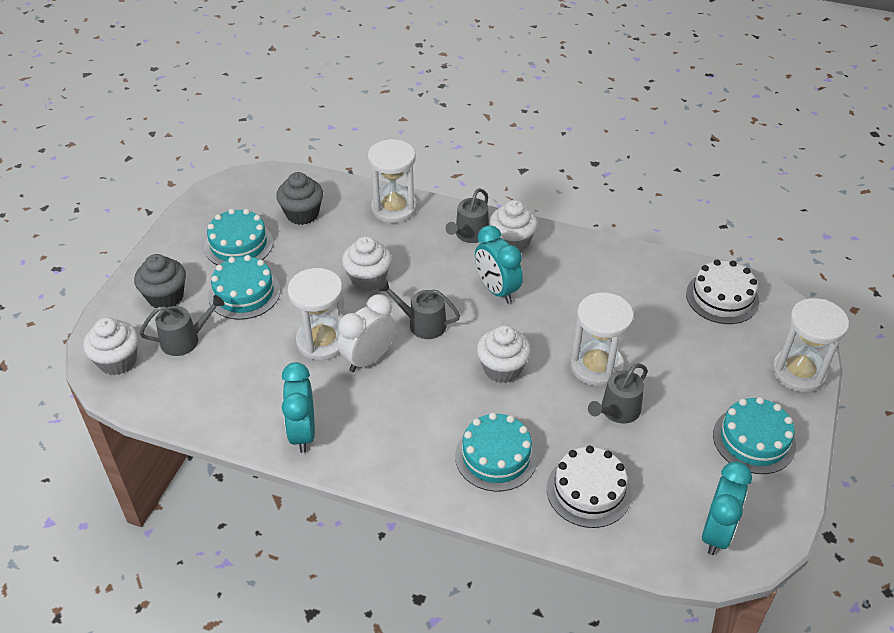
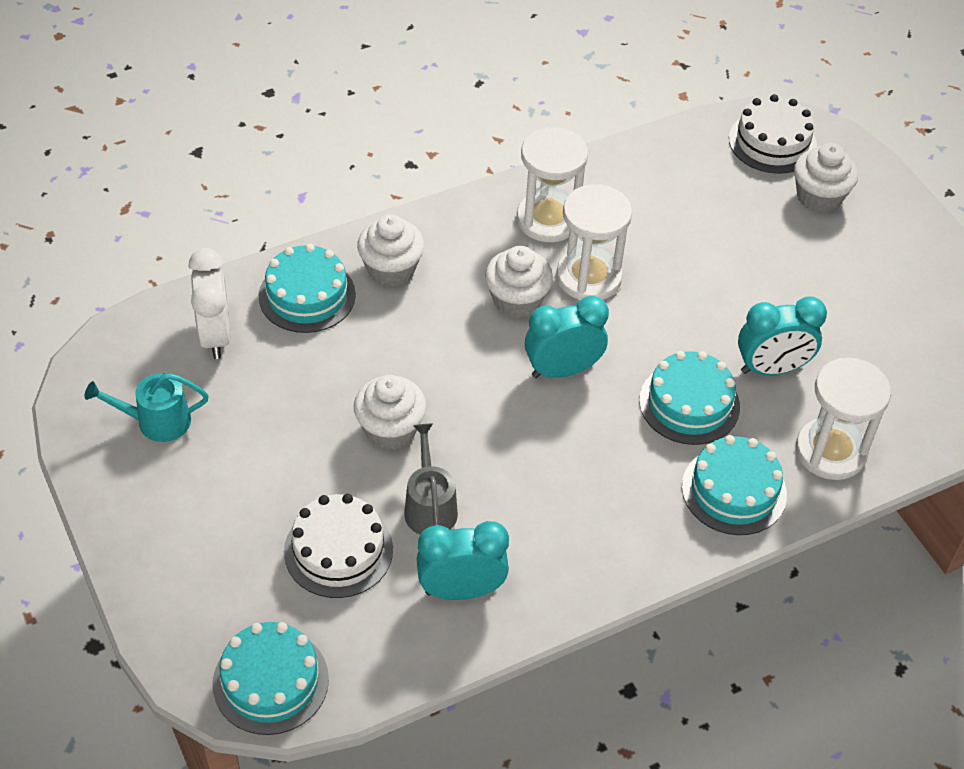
grey cupcake: 2 -> 0
grey watering can: 4 -> 1
turquoise watering can: 0 -> 1
white hourglass: 4 -> 3

